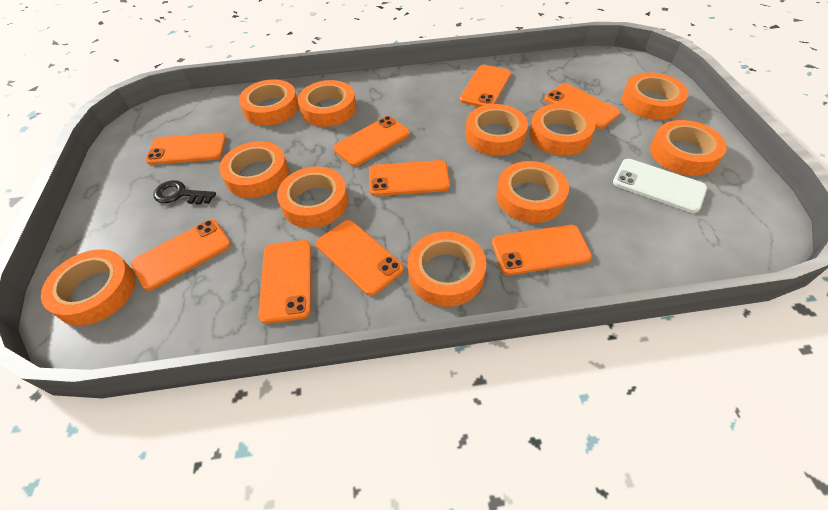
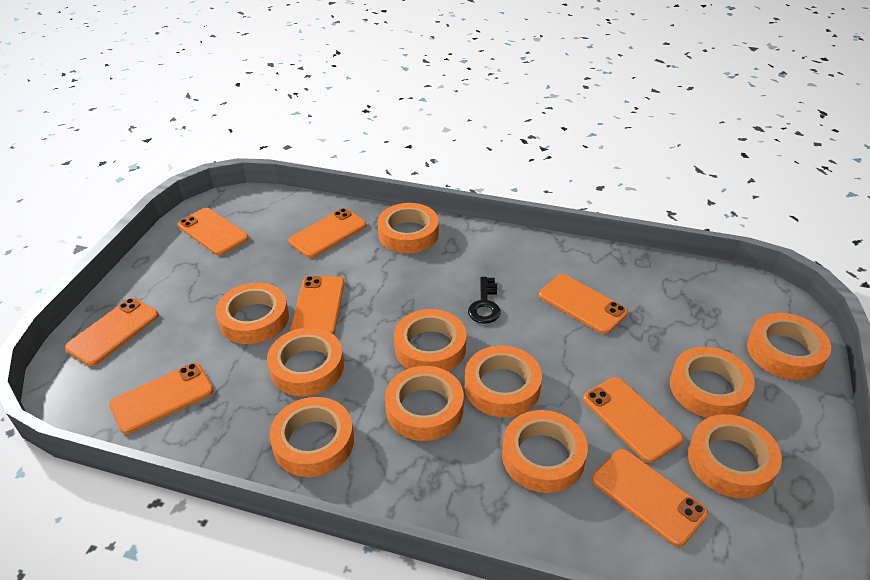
orange phone: 9 -> 8
white phone: 1 -> 0

